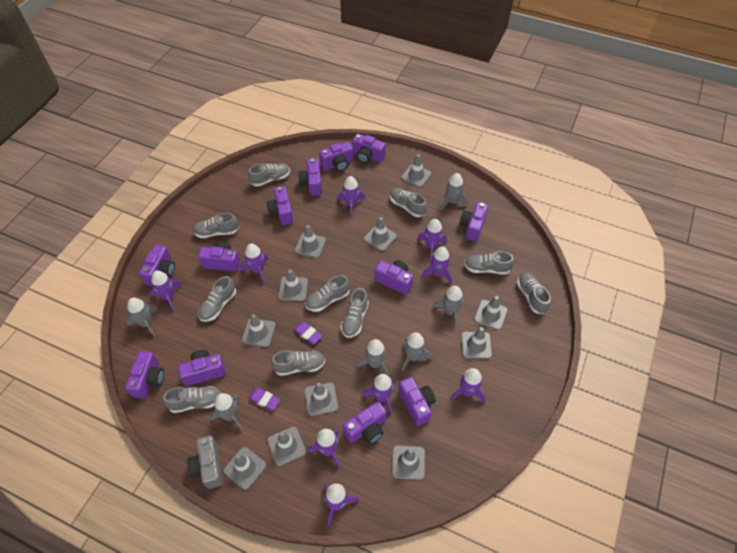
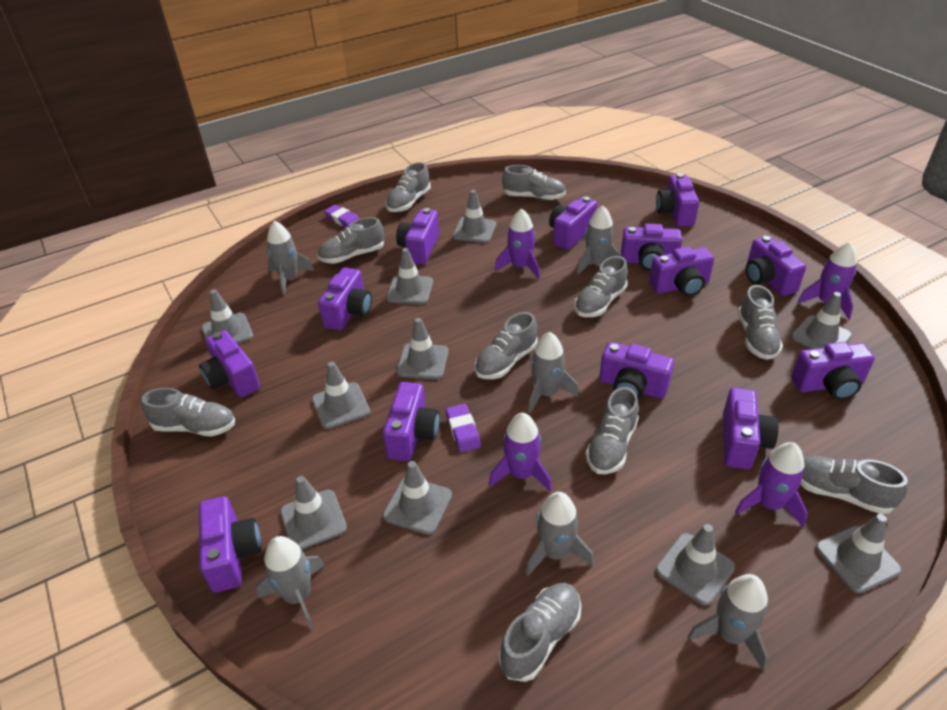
grey camera: 1 -> 0
grey traffic cone: 11 -> 10
purple camera: 12 -> 13
purple rocket: 9 -> 4

